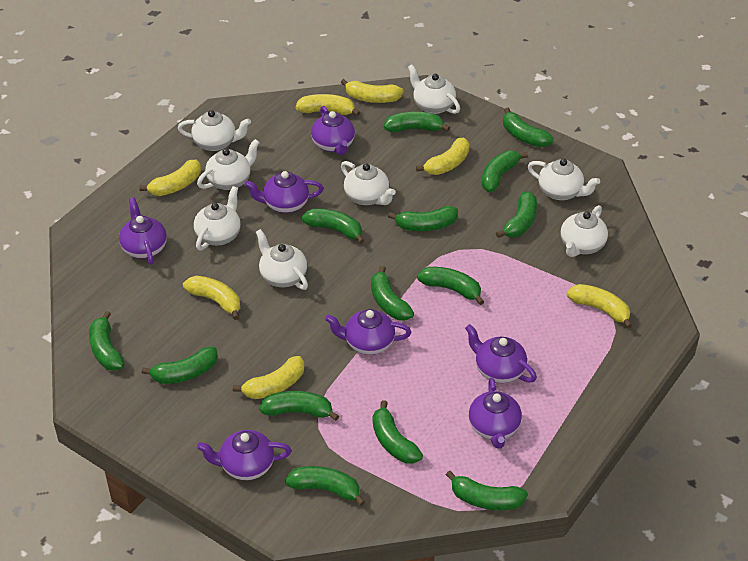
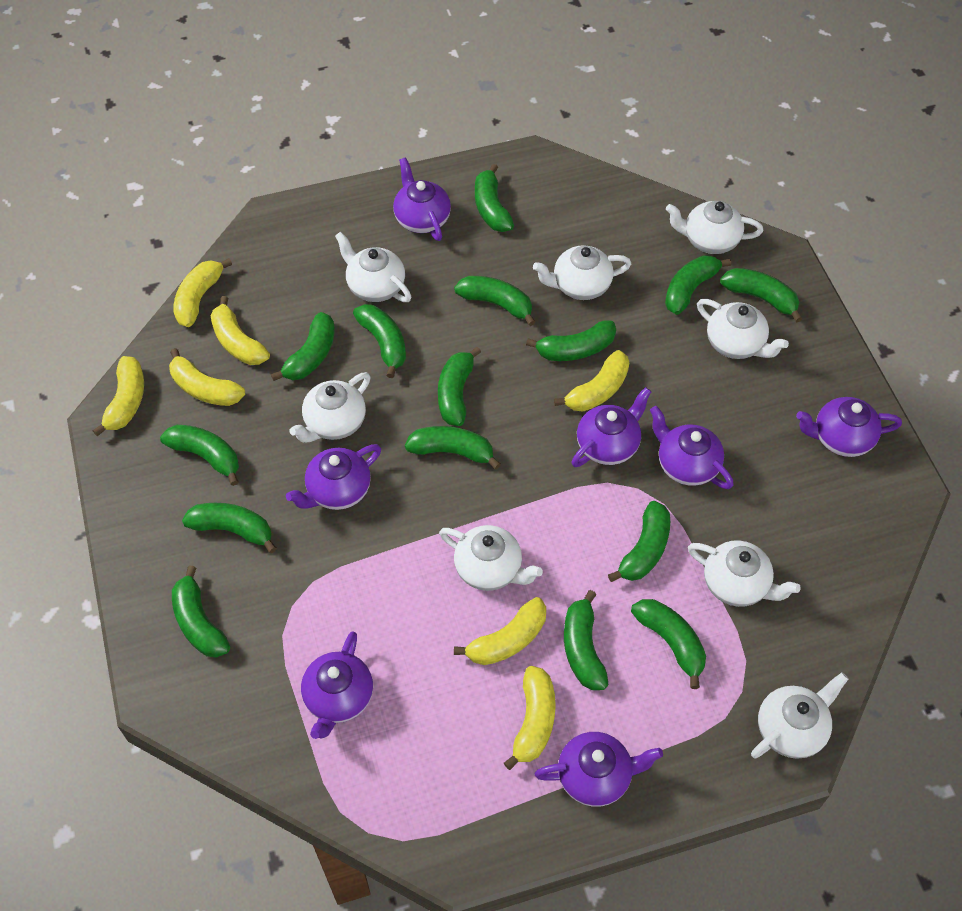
green banana: 14 -> 15

